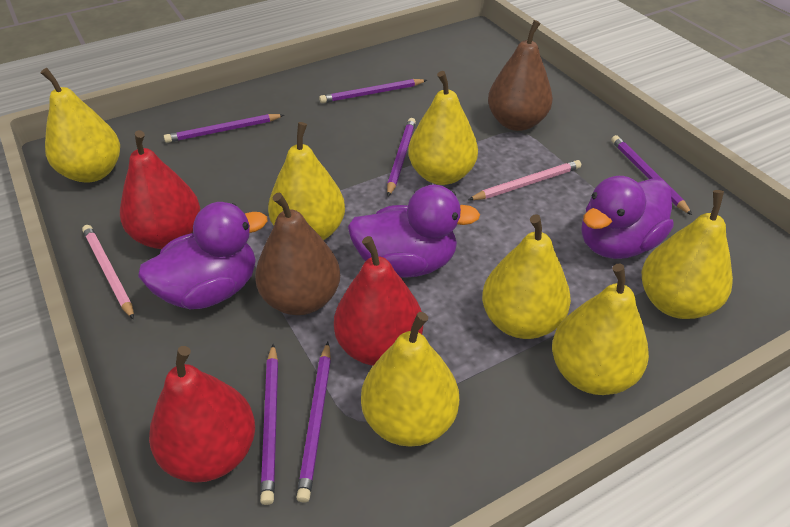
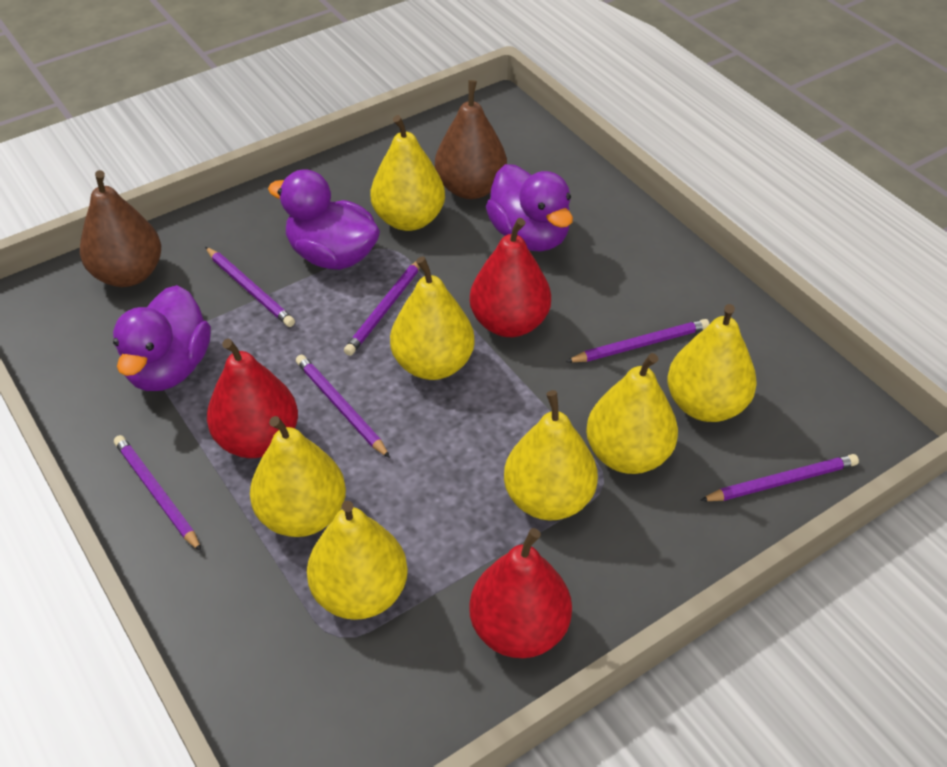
pink pencil: 2 -> 0

